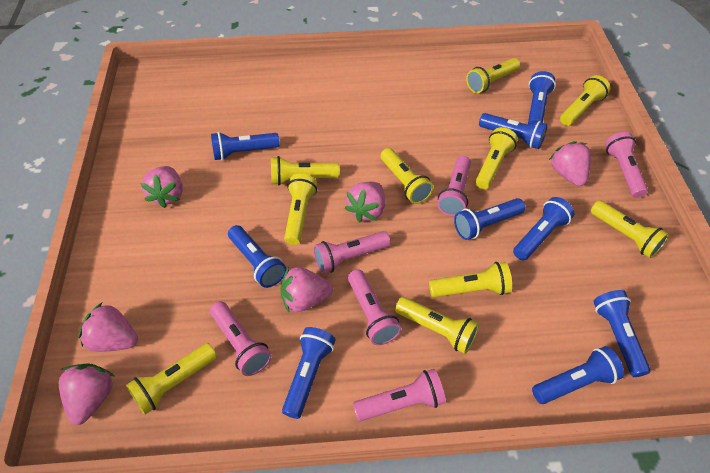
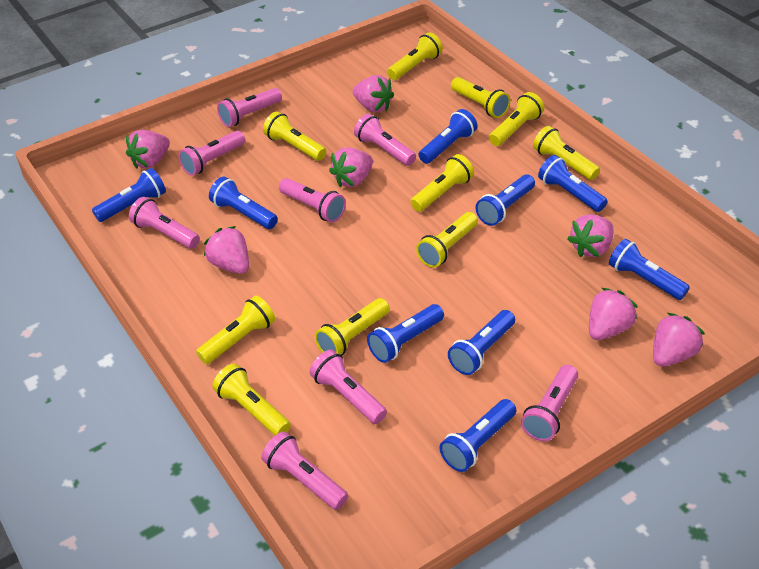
pink flashlight: 6 -> 8
pink strawberry: 6 -> 7

